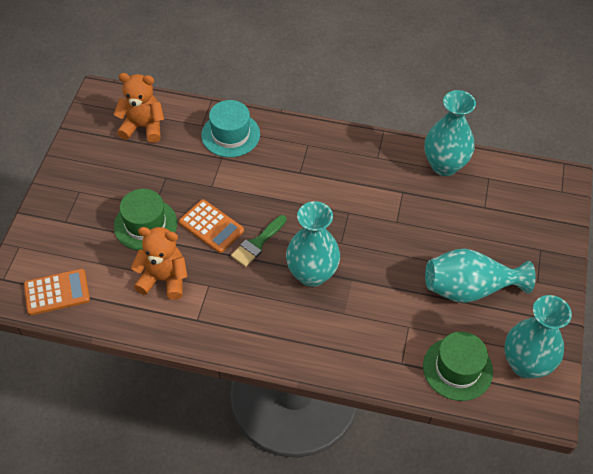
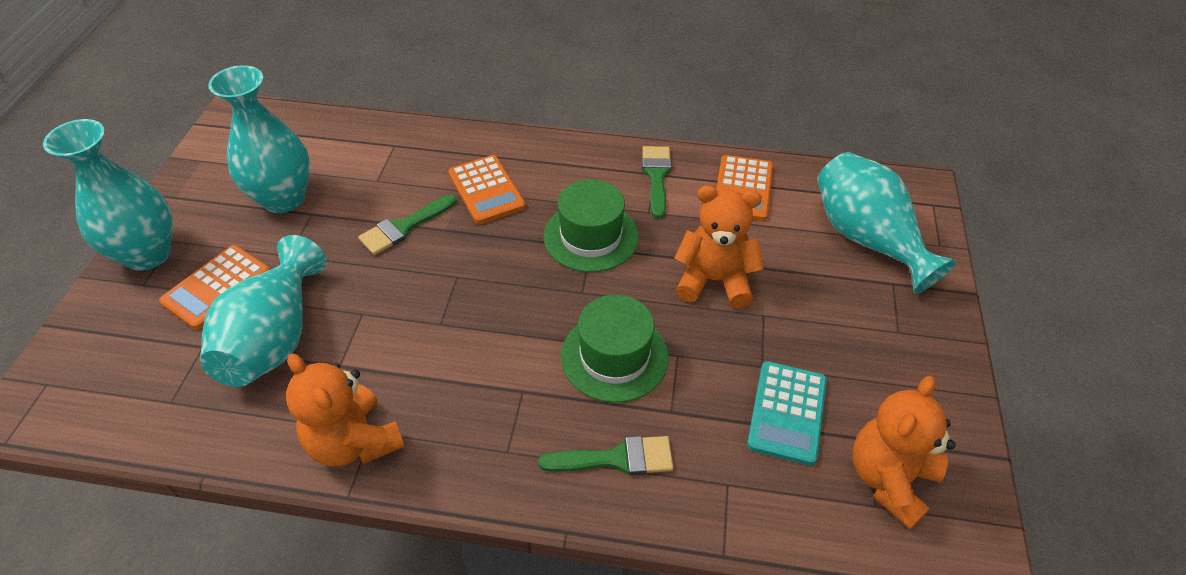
green brush: 1 -> 3
orange calculator: 2 -> 3
orange teddy bear: 2 -> 3
turquoise calculator: 0 -> 1
turquoise hat: 1 -> 0

